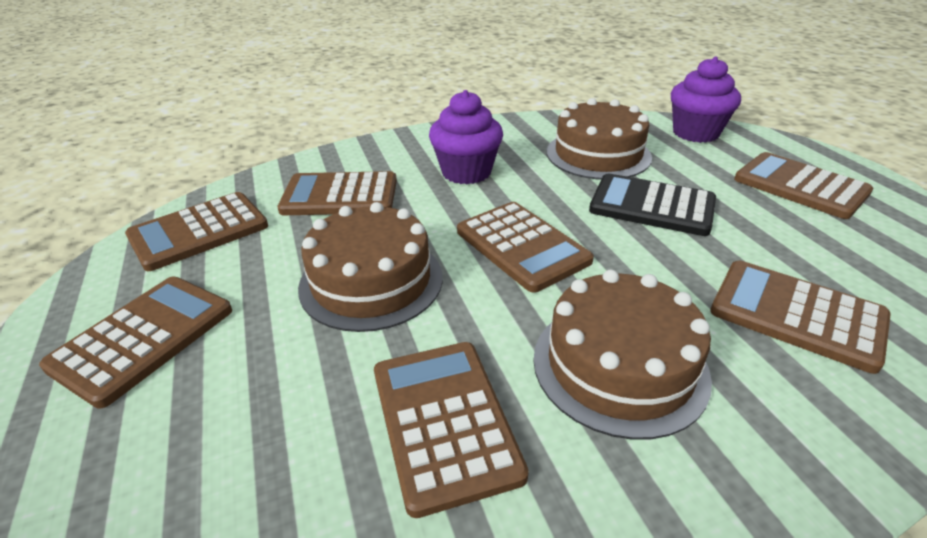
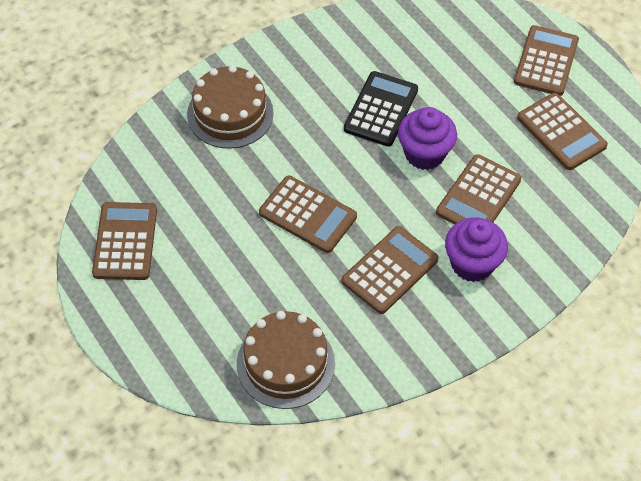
brown cake: 3 -> 2
brown calculator: 7 -> 6

